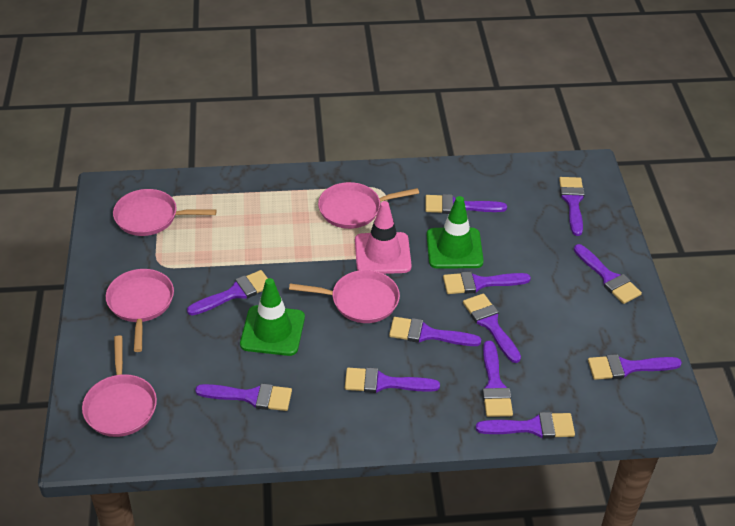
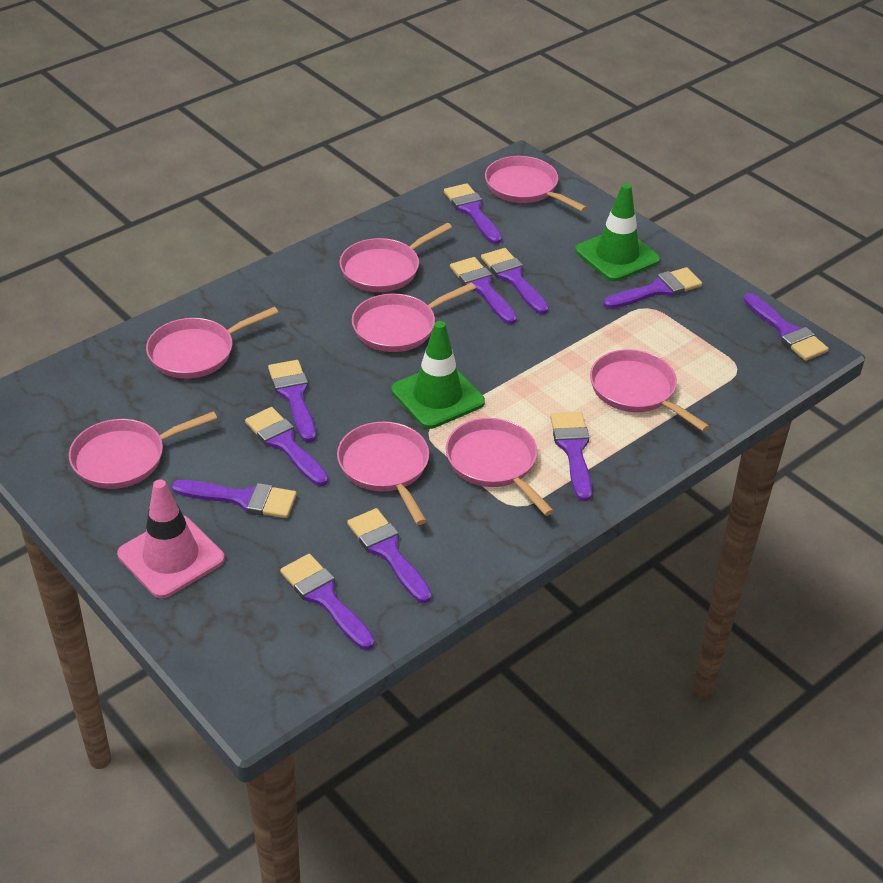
pink pan: 5 -> 8
purple brush: 12 -> 11

